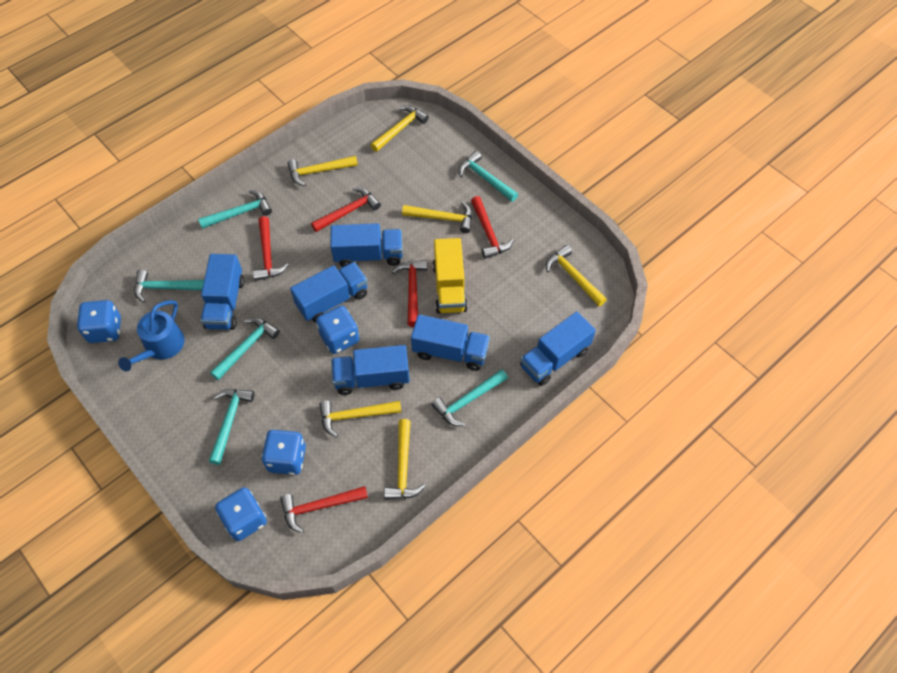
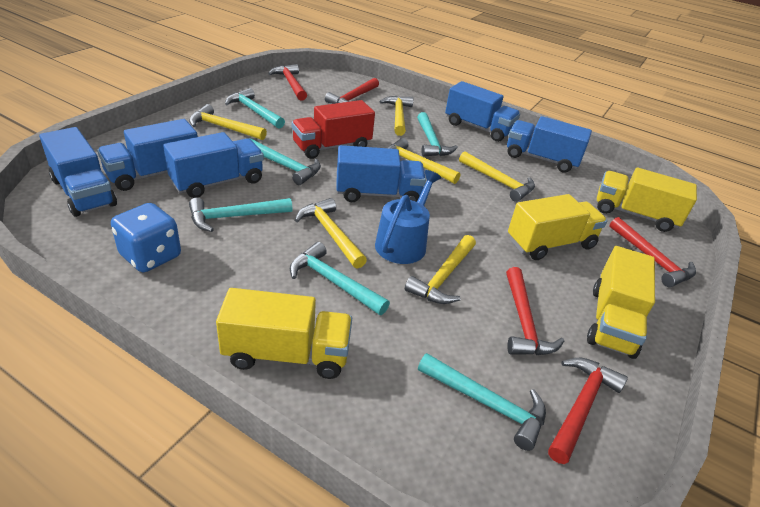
blue dice: 4 -> 1
red truck: 0 -> 1
yellow truck: 1 -> 4

